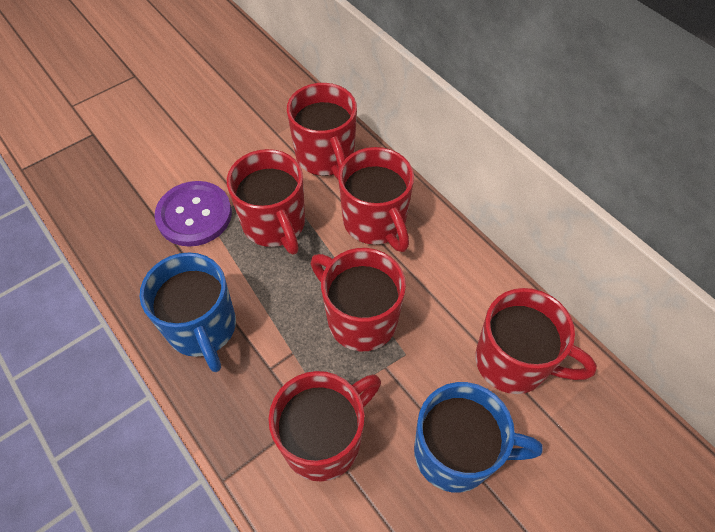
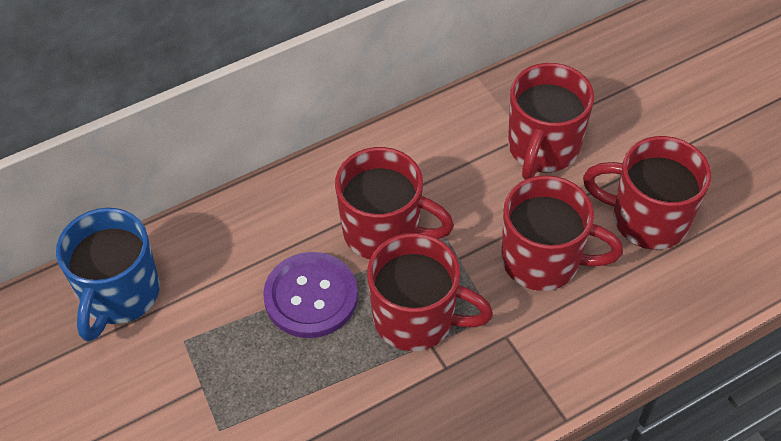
blue mug: 2 -> 1
red mug: 6 -> 5

